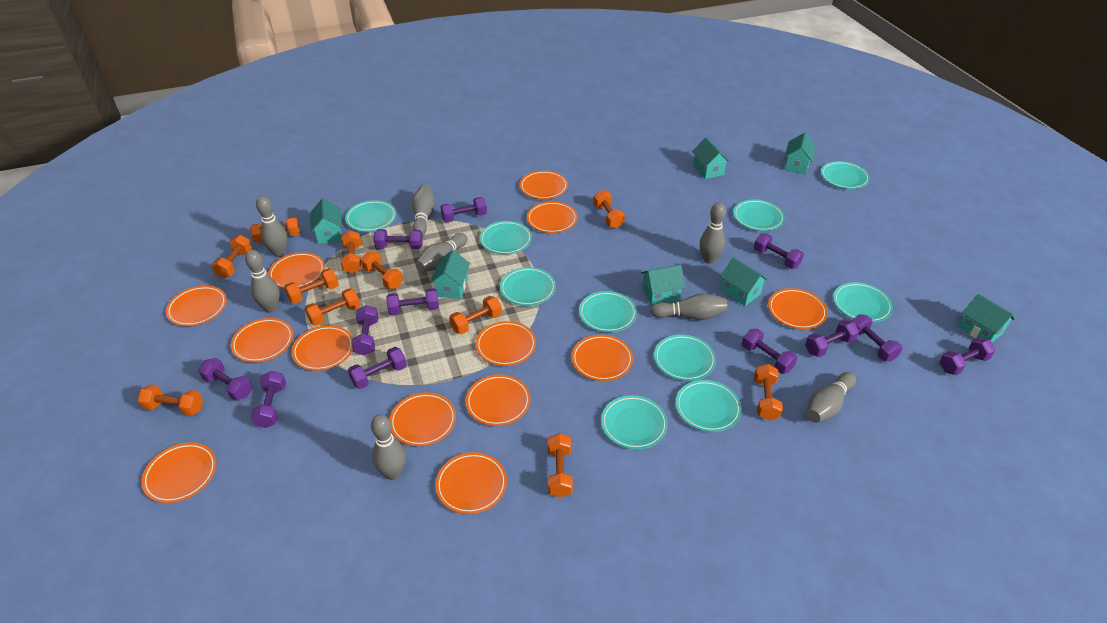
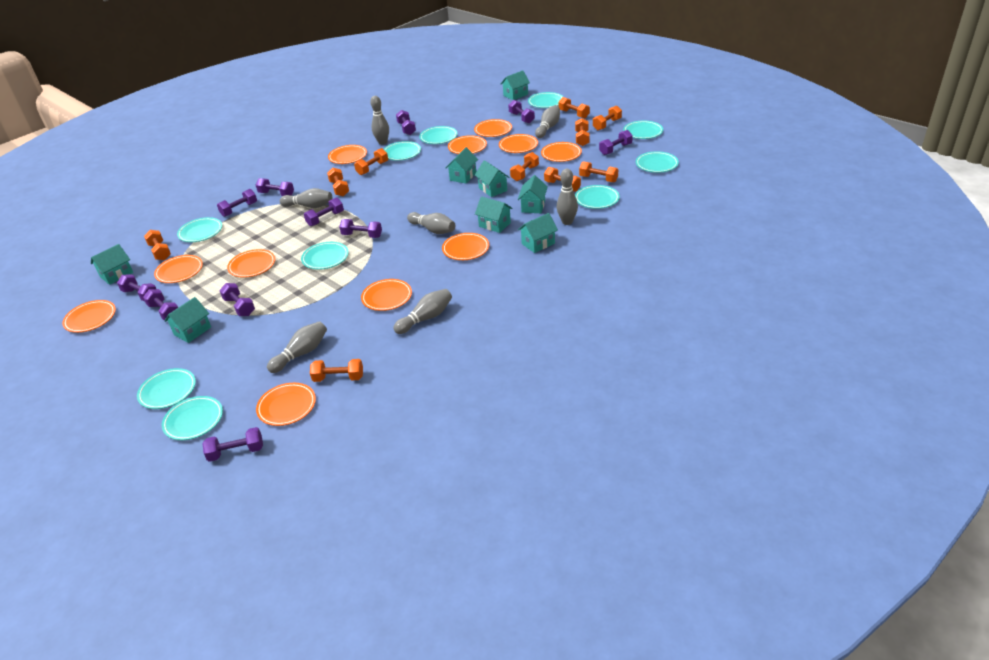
grey bowling pin: 8 -> 7
orange dumbbell: 11 -> 10
orange plate: 13 -> 11
purple dumbbell: 12 -> 11
turquoise house: 7 -> 8

